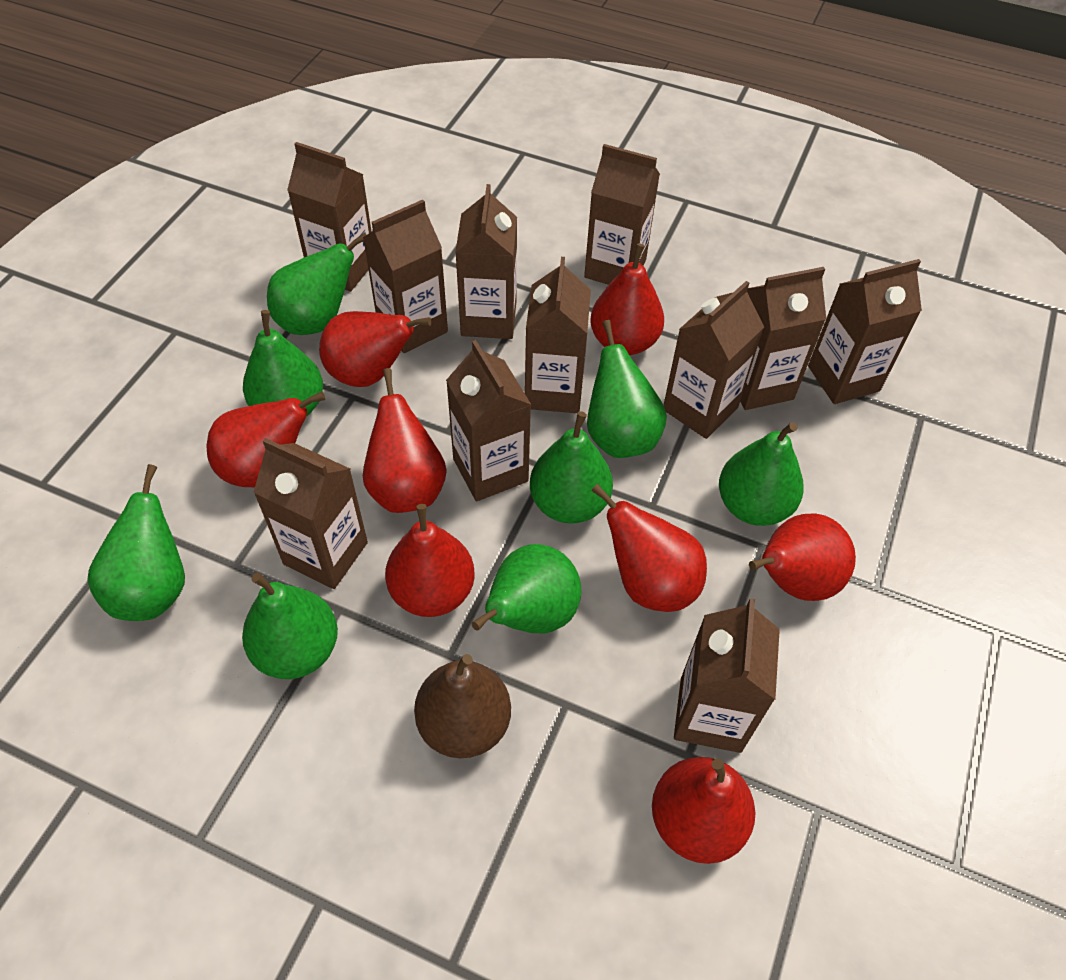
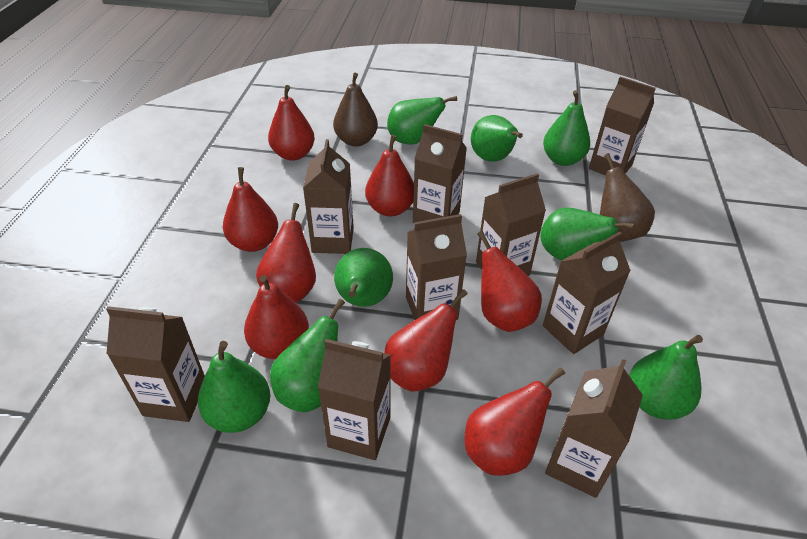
brown carton: 11 -> 9
brown pear: 1 -> 2

